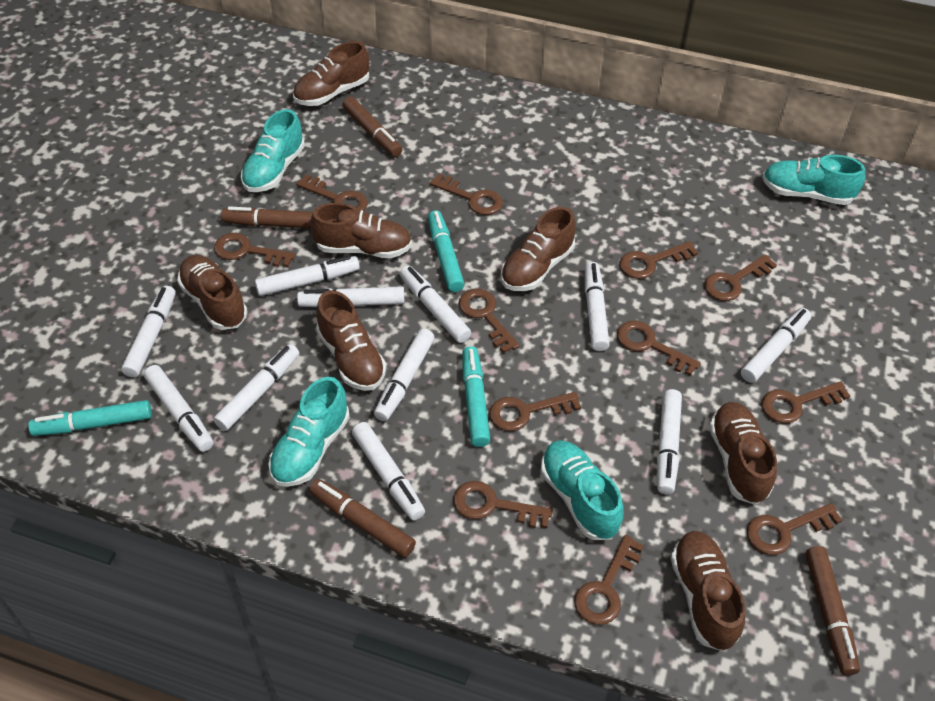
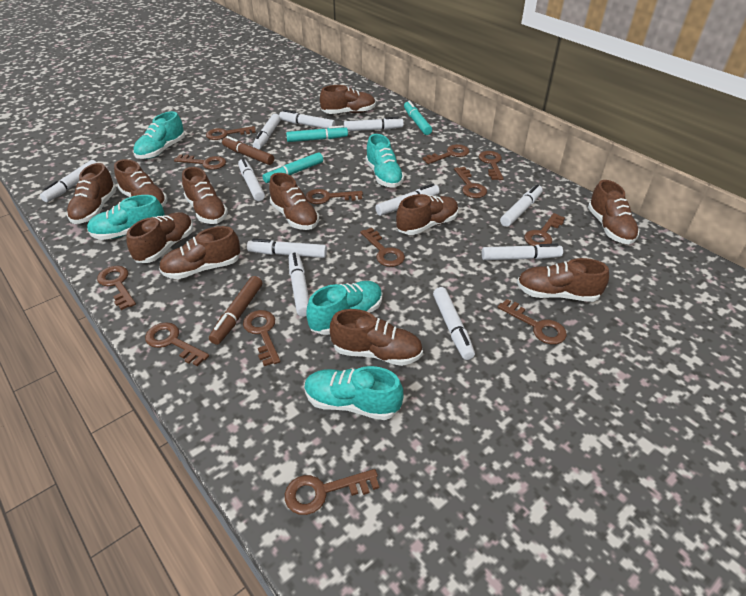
brown key: 12 -> 13
brown marker: 4 -> 2
brown shoe: 7 -> 11
turquoise shoe: 4 -> 5

